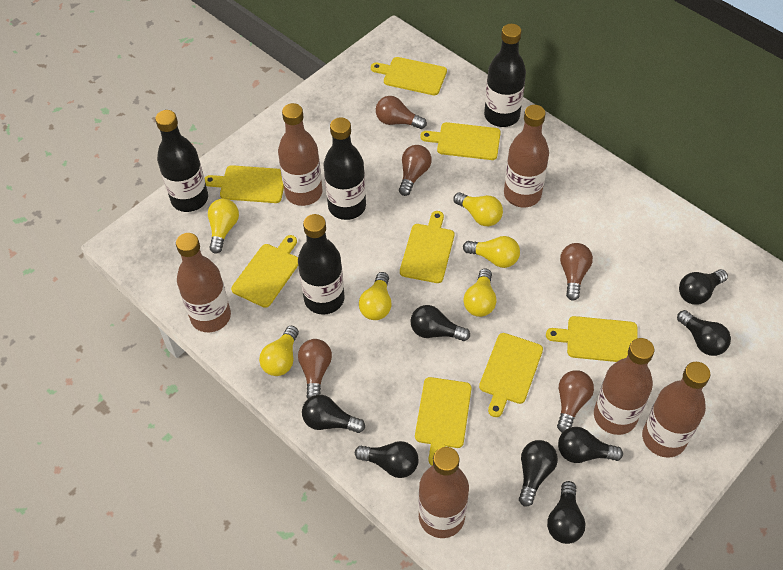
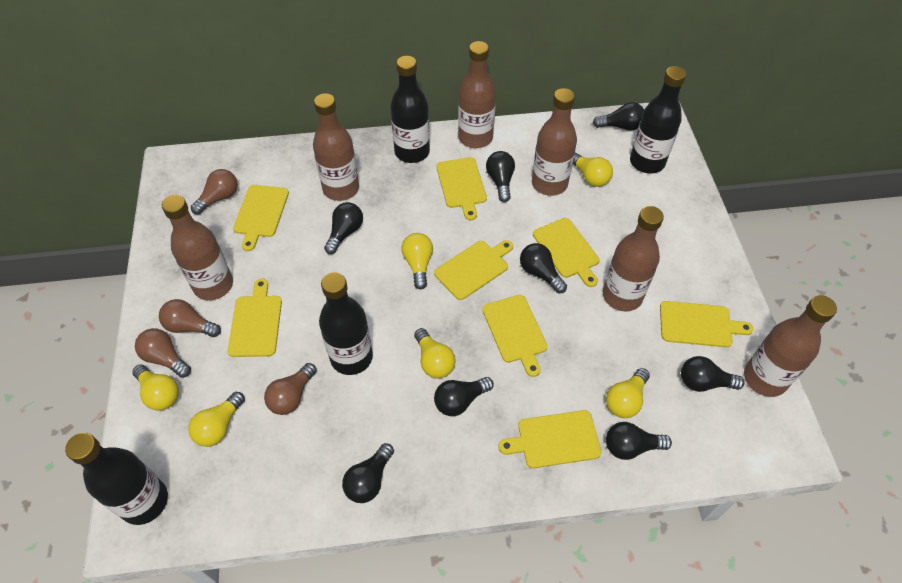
brown light bulb: 5 -> 4

